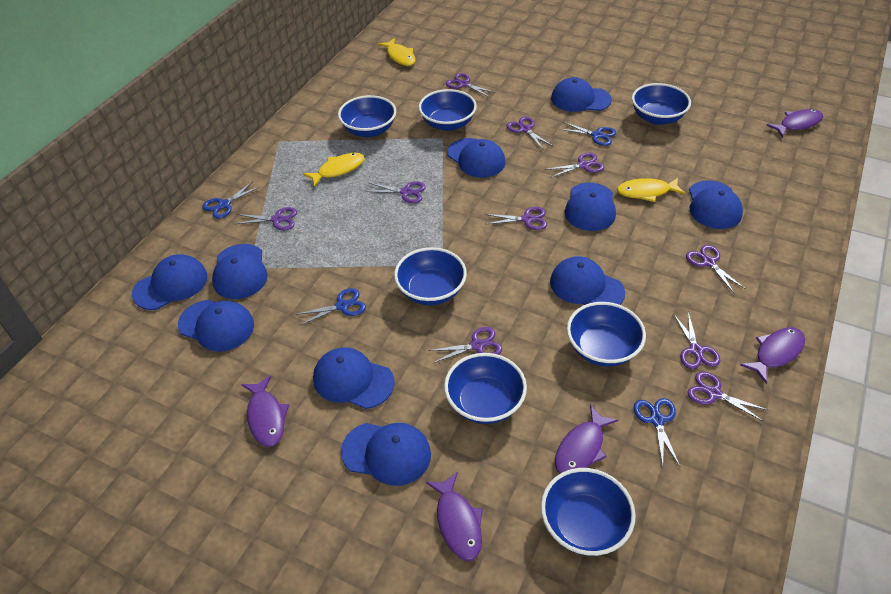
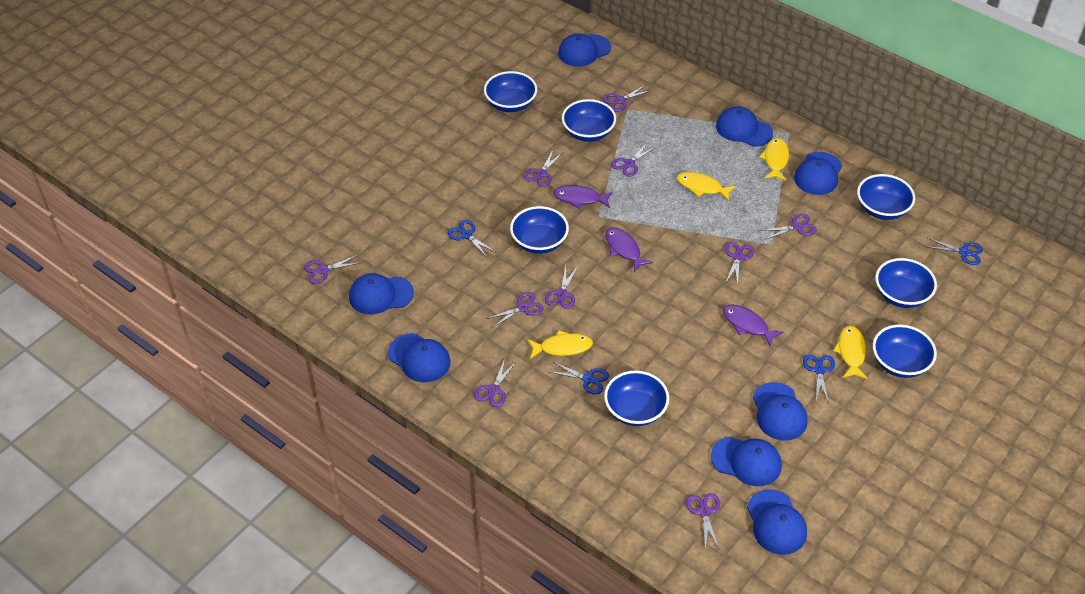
blue cap: 10 -> 8
purple fish: 5 -> 3
yellow fish: 3 -> 4

